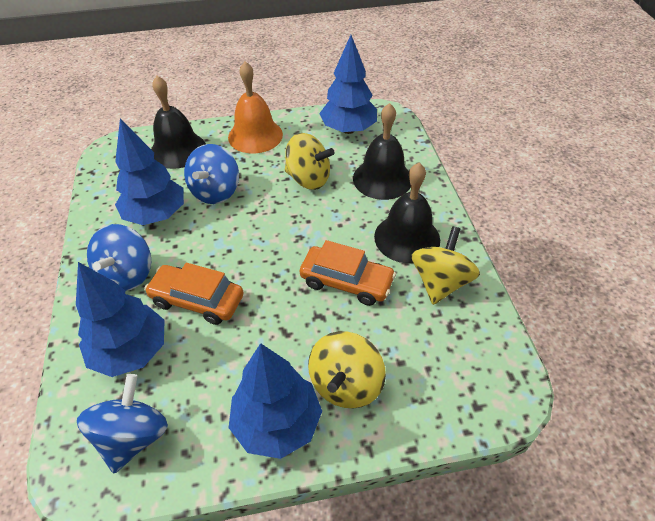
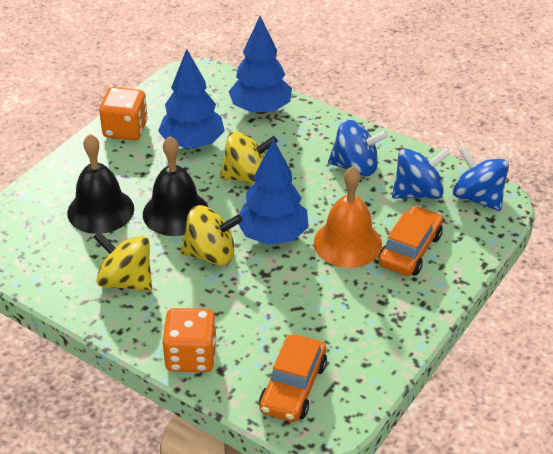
black bell: 3 -> 2
blue tree: 4 -> 3
orange dice: 0 -> 2

